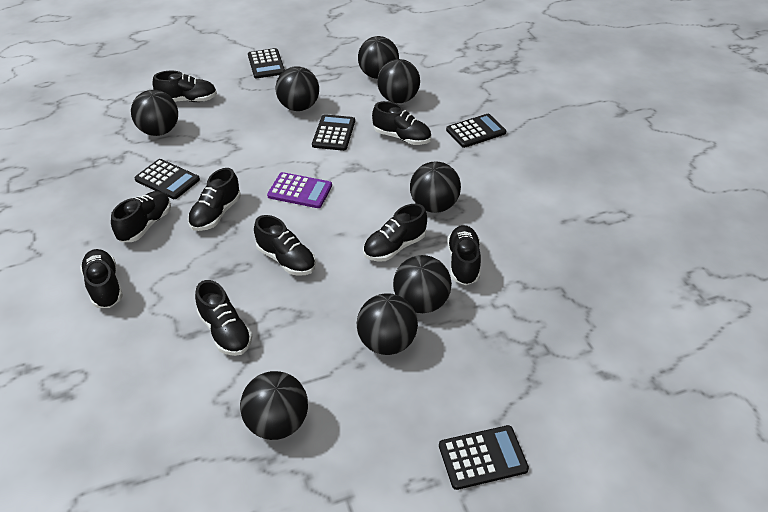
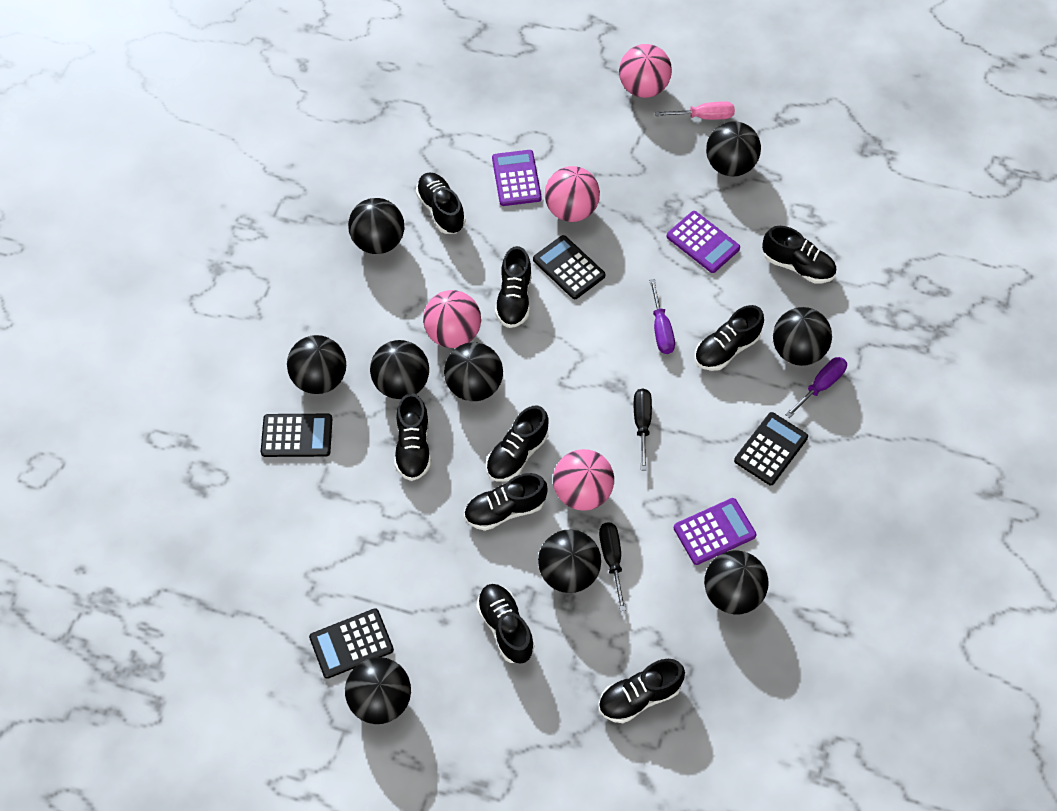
black ball: 8 -> 9
black calculator: 5 -> 4
black screwdriver: 0 -> 2
pink ball: 0 -> 4
pink screwdriver: 0 -> 1
purple calculator: 1 -> 3
purple screwdriver: 0 -> 2

